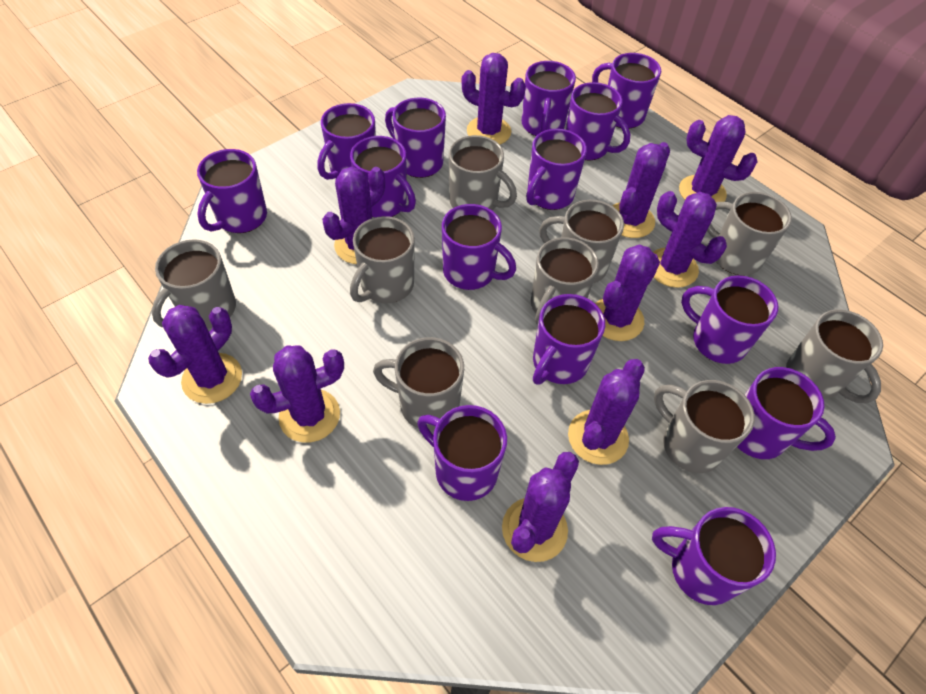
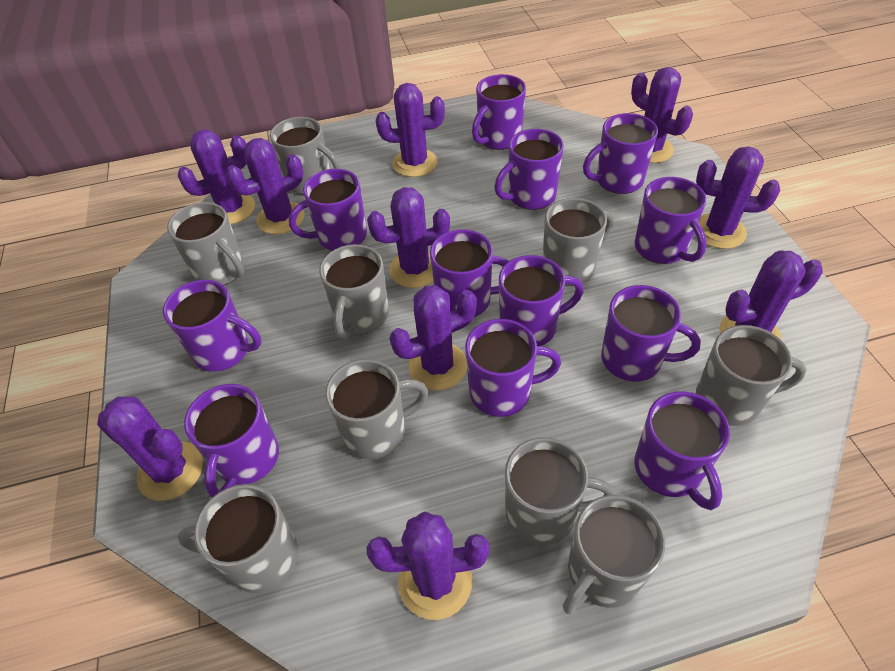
purple mug: 14 -> 12

